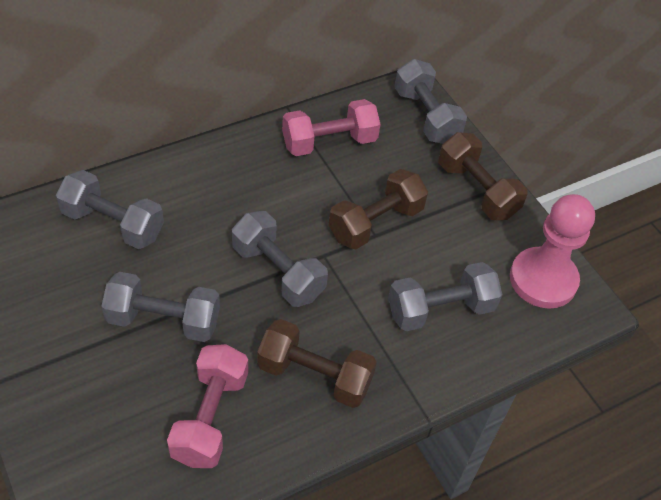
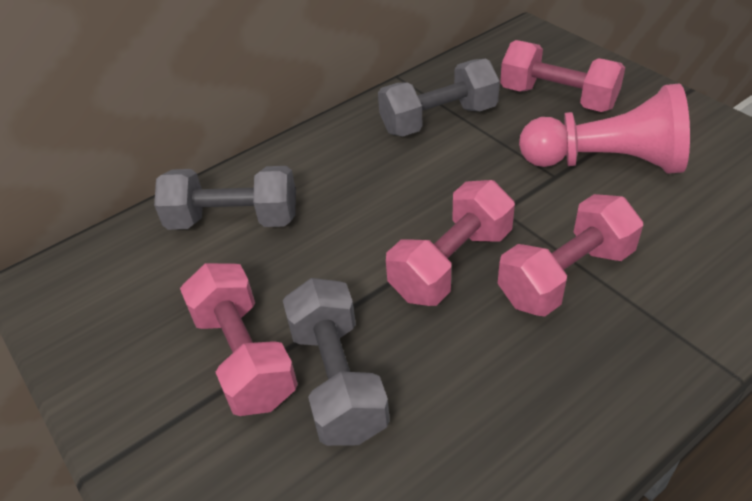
brown dumbbell: 3 -> 0
grey dumbbell: 5 -> 3
pink dumbbell: 2 -> 4

